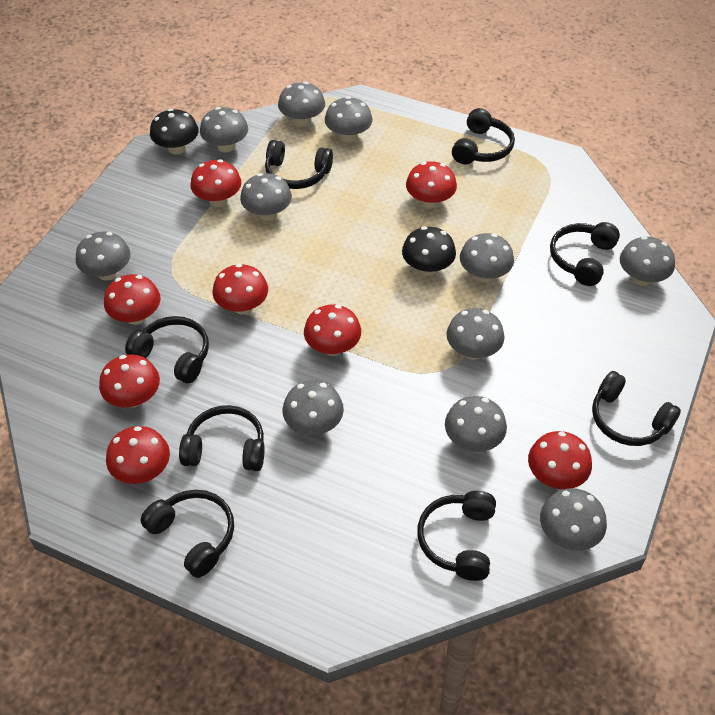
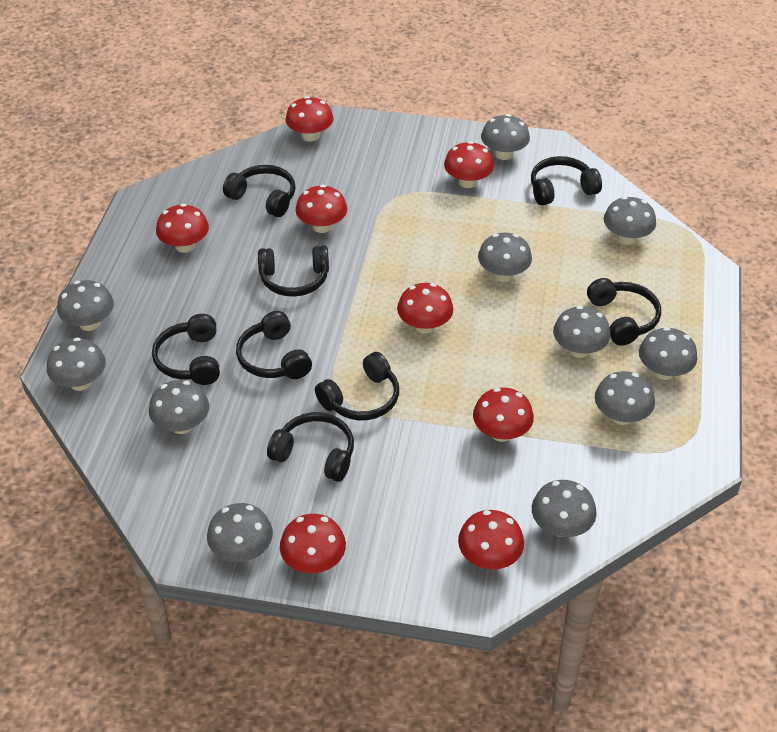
black mushroom: 2 -> 0

